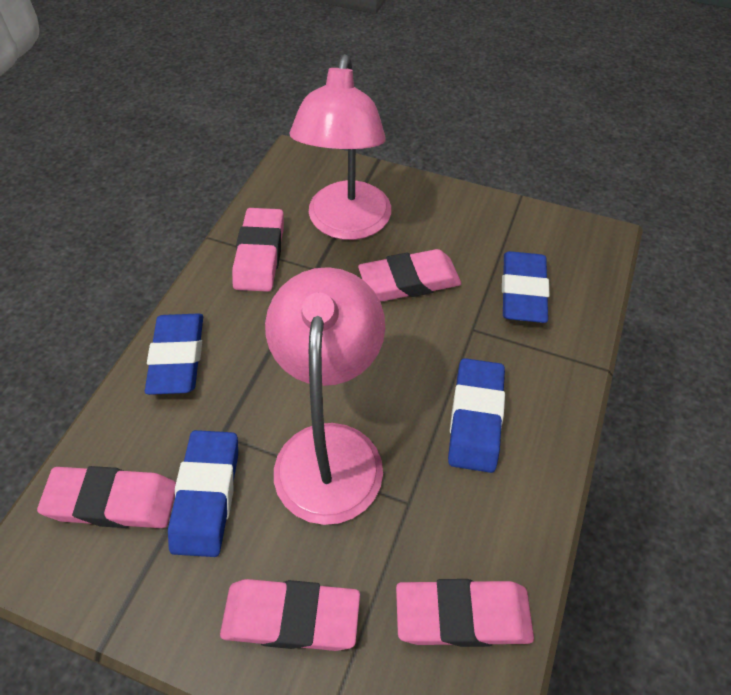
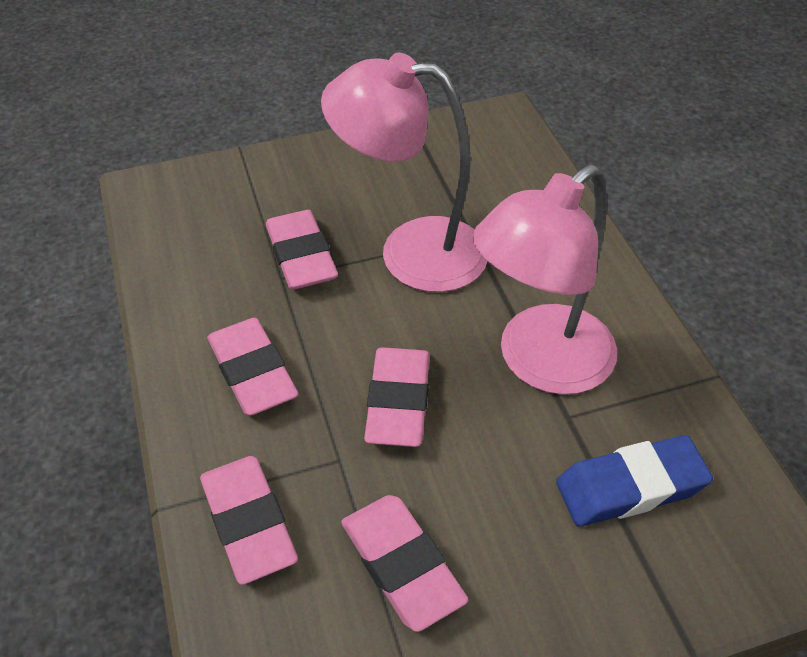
blue eraser: 4 -> 1

